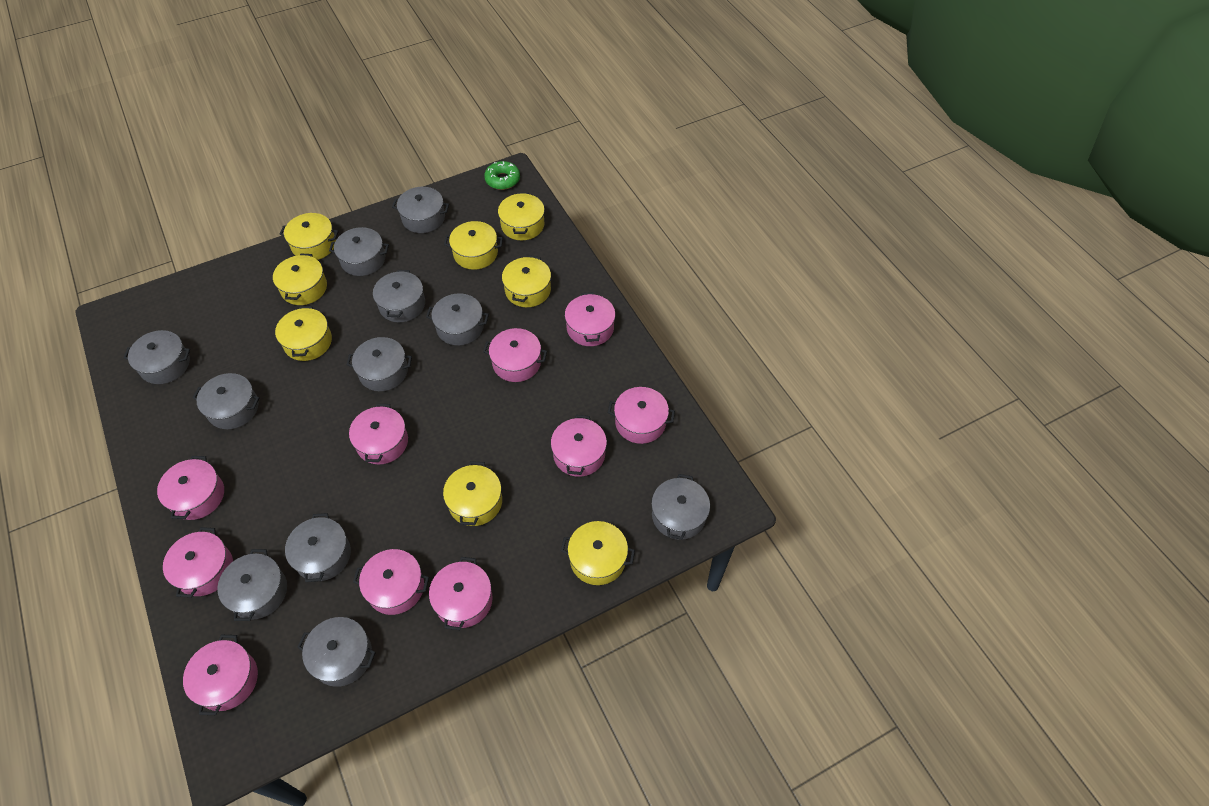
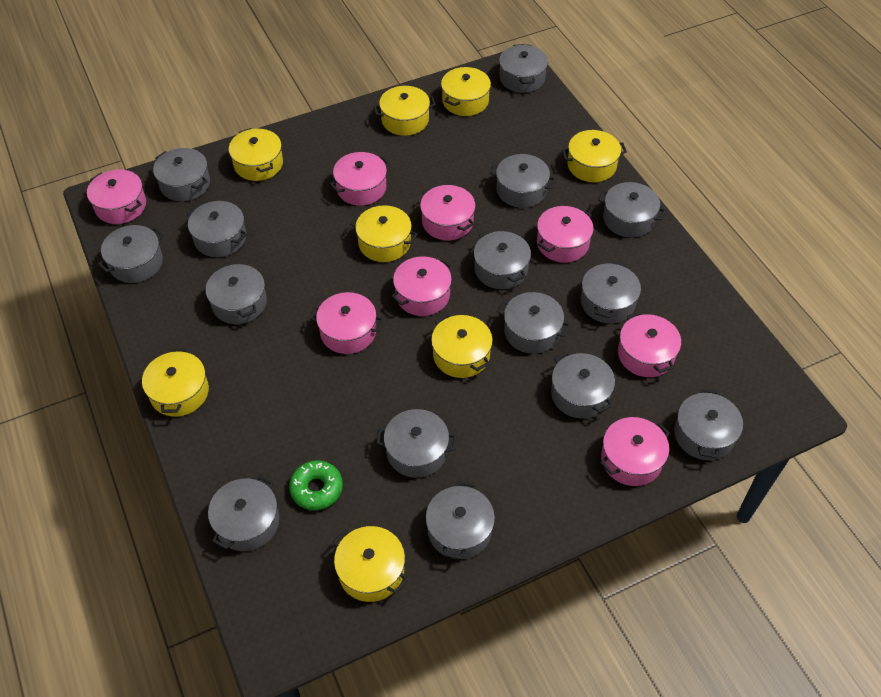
grey pot: 11 -> 15
pink pot: 10 -> 8

